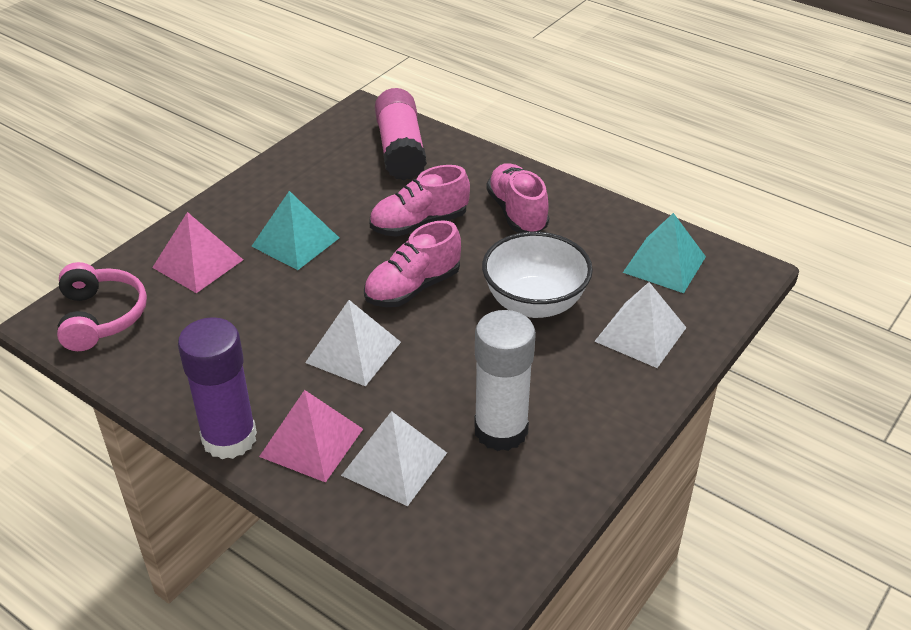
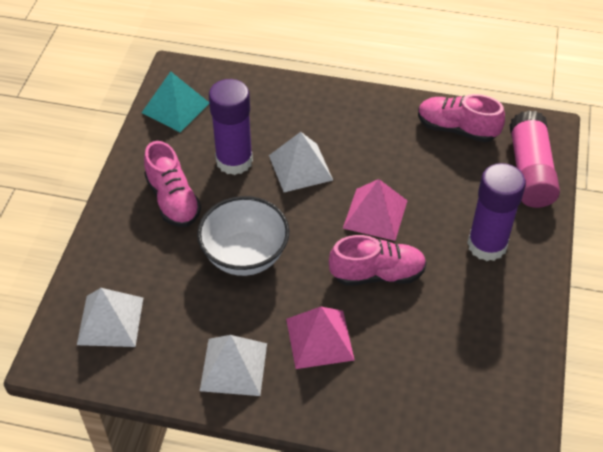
pink headphones: 1 -> 0
purple glue stick: 1 -> 2
turquoise pyramid: 2 -> 1
white glue stick: 1 -> 0

